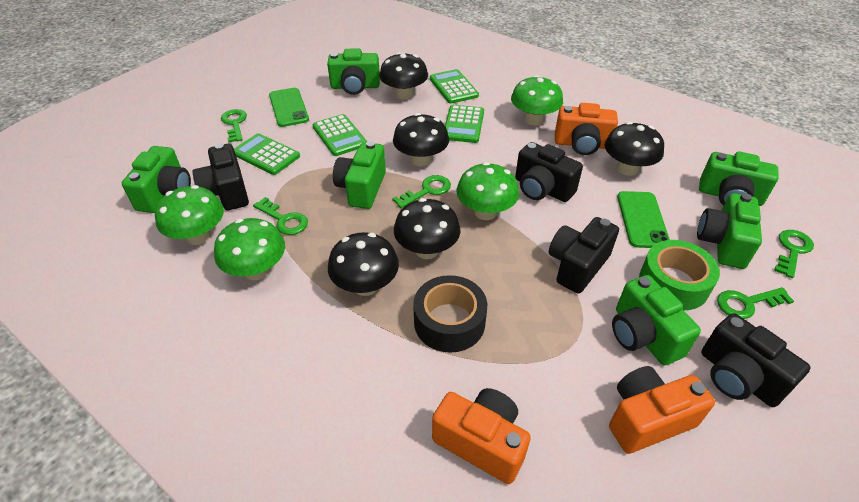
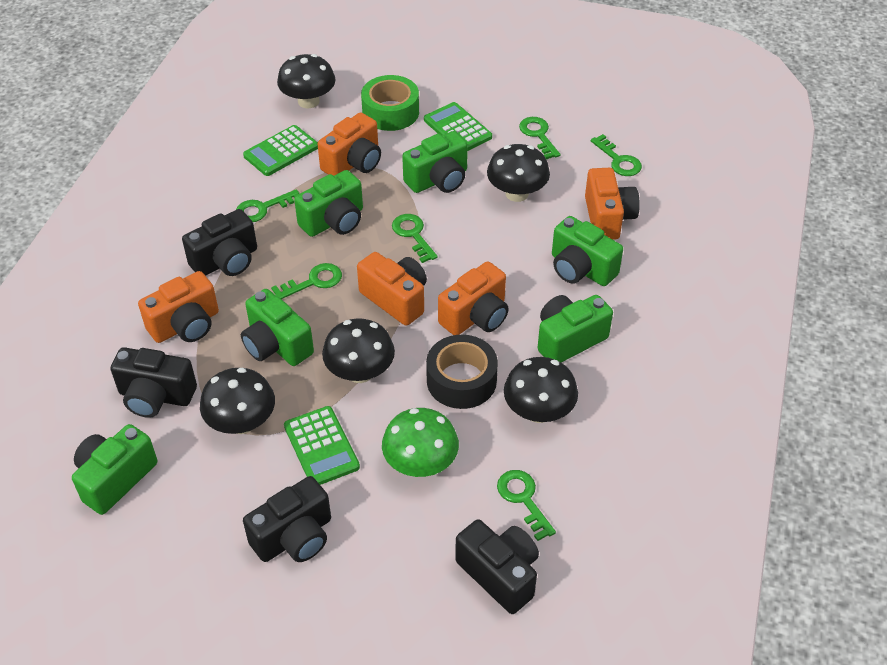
green calculator: 4 -> 3
green key: 5 -> 6
green mushroom: 4 -> 1
green phone: 2 -> 0
orange camera: 3 -> 5

